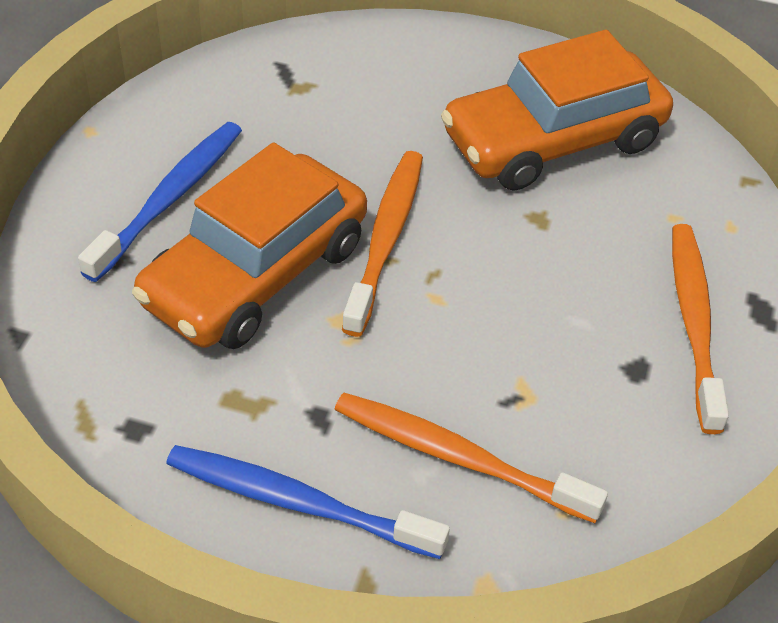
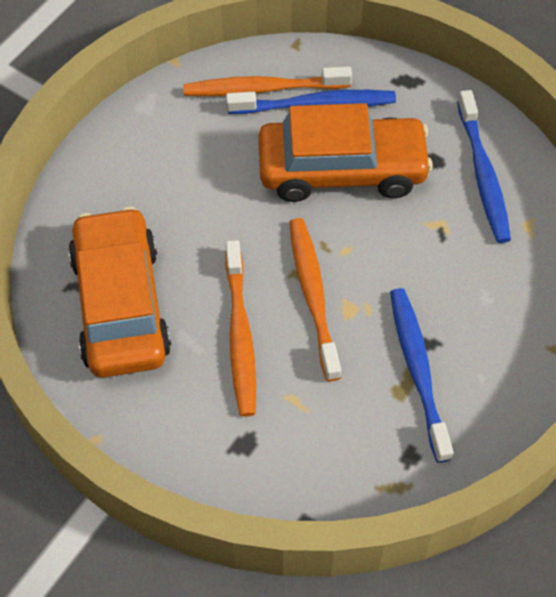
blue toothbrush: 2 -> 3

